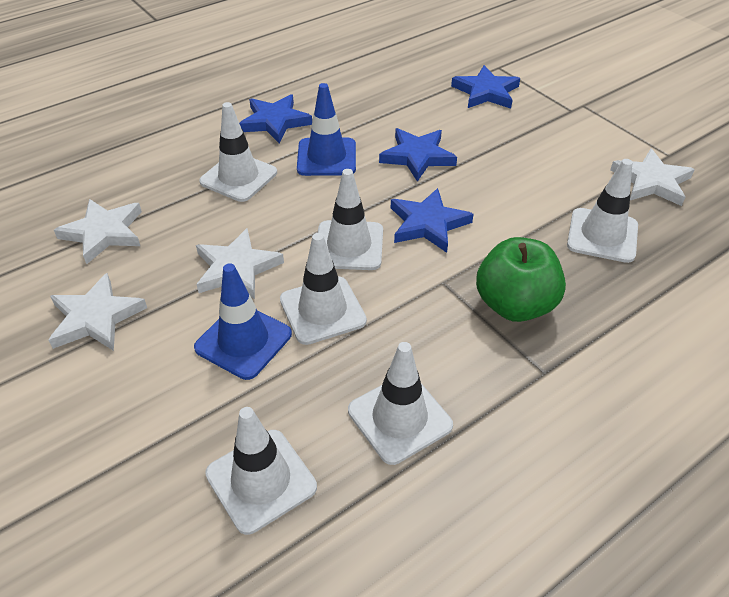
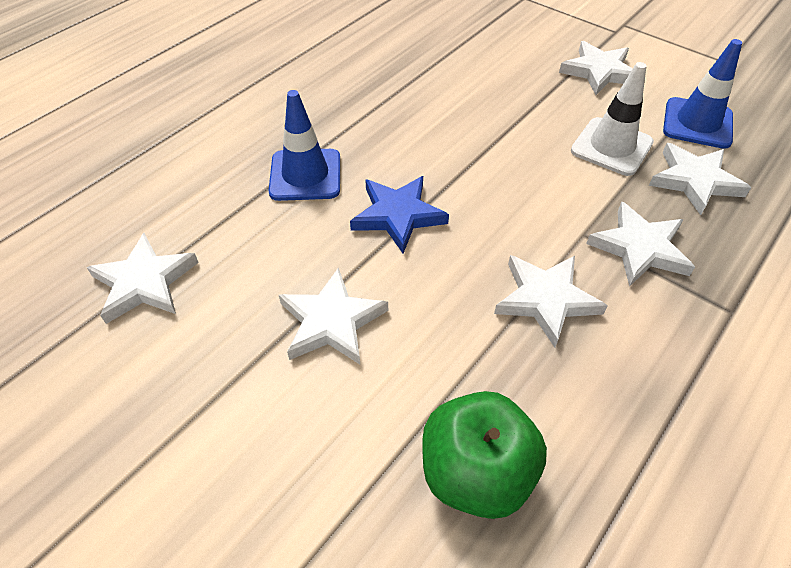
blue star: 4 -> 1
white star: 4 -> 6
white traffic cone: 6 -> 1

